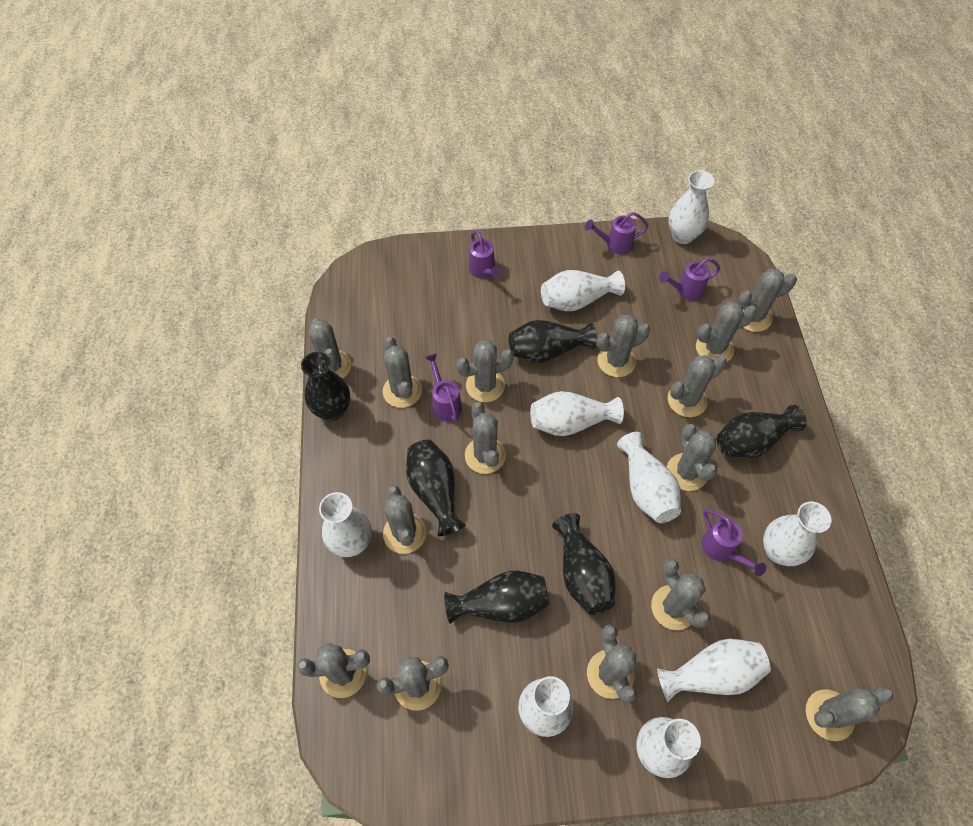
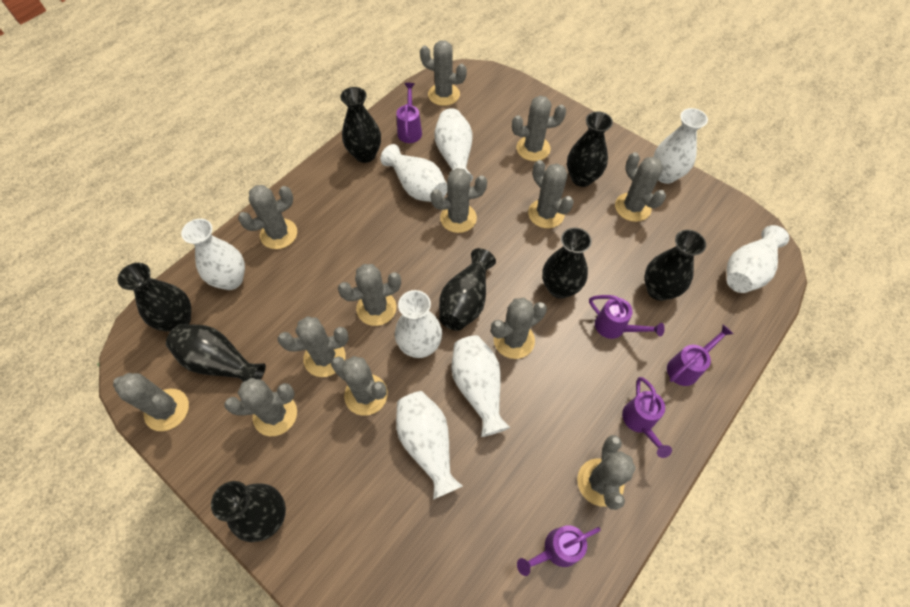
black vase: 6 -> 8
grey cactus: 15 -> 13
white vase: 9 -> 8

